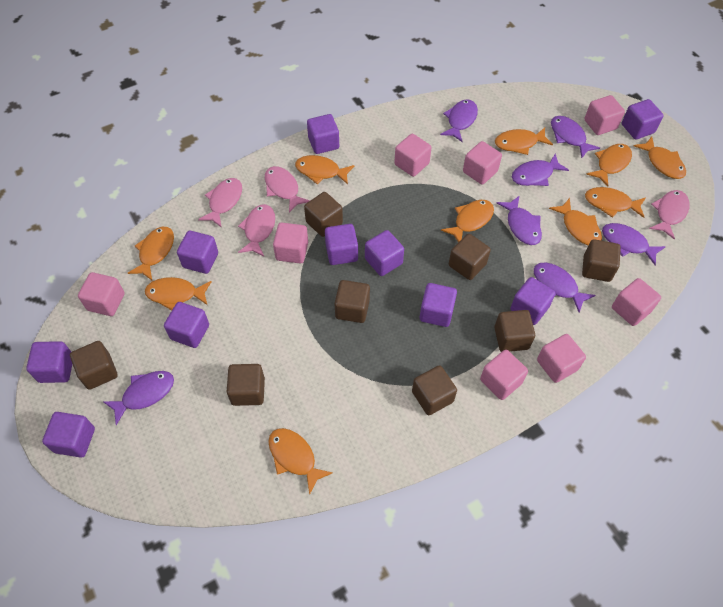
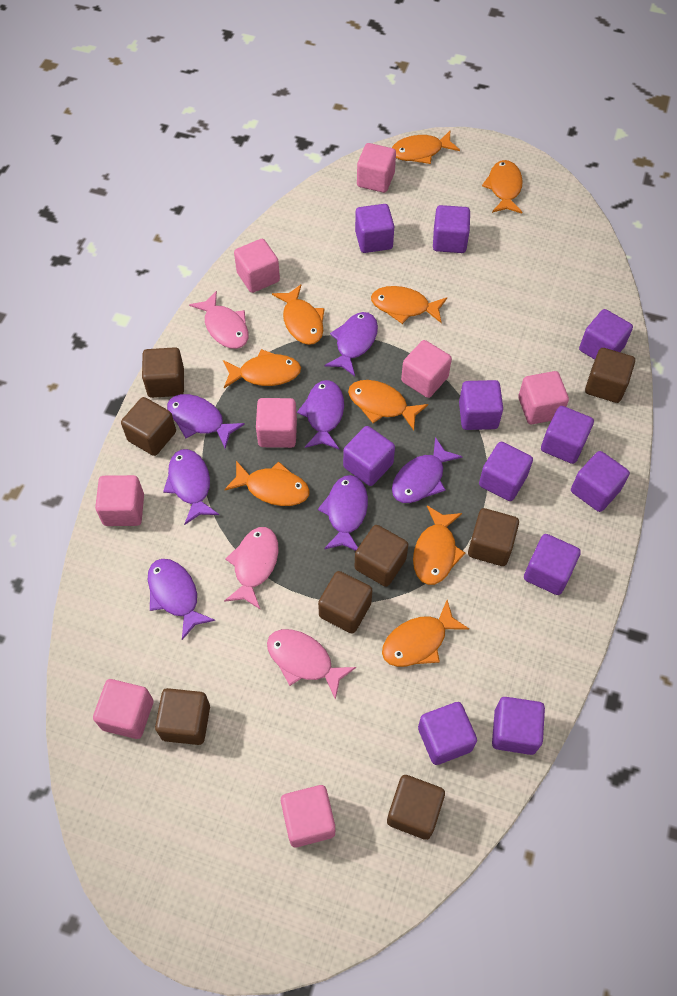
orange fish: 10 -> 9
pink fish: 4 -> 3
purple cube: 10 -> 11

